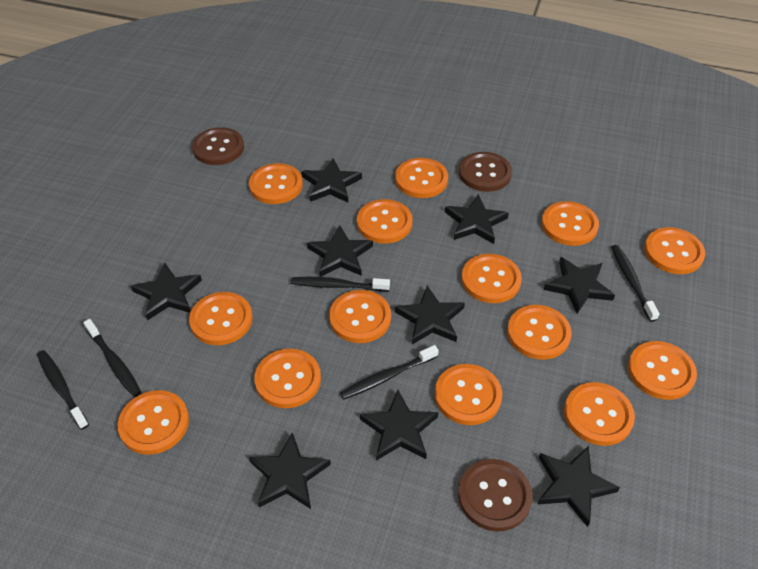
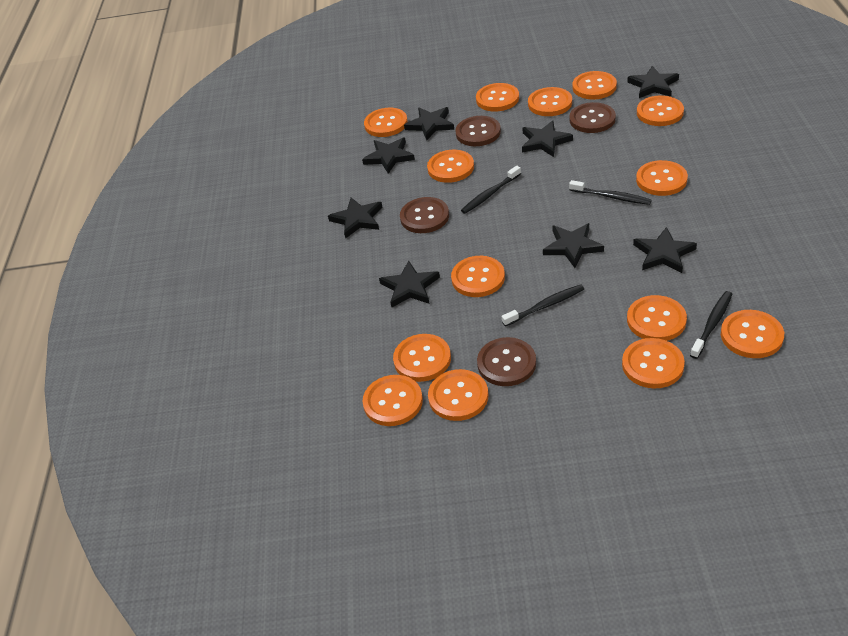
black star: 9 -> 8
black toothbrush: 5 -> 4
brown button: 3 -> 4

